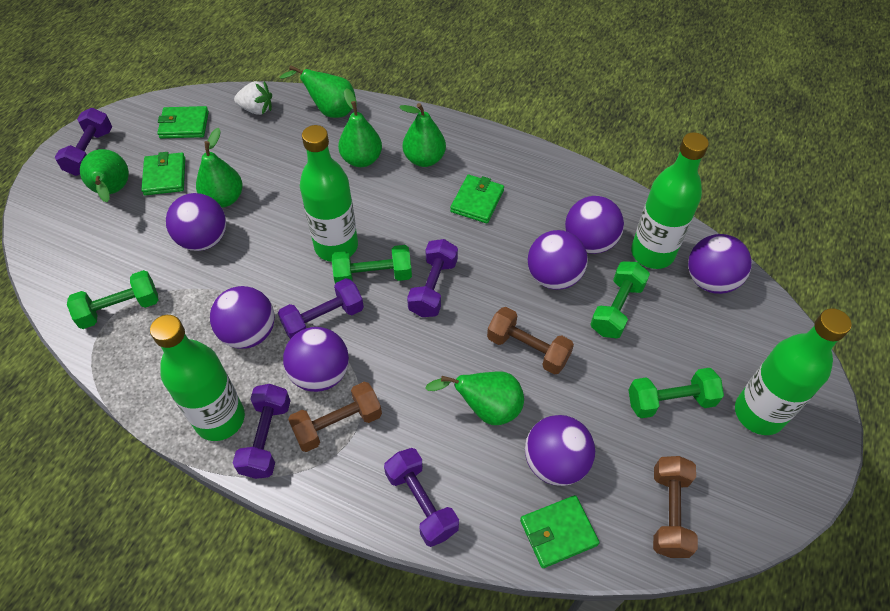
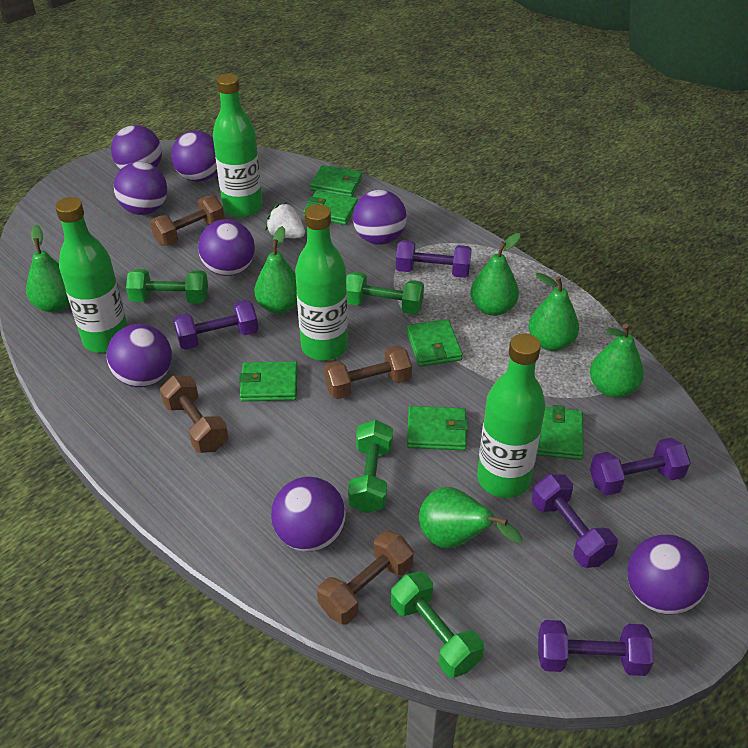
brown dumbbell: 3 -> 4
green wallet: 4 -> 6
purple ball: 7 -> 8

